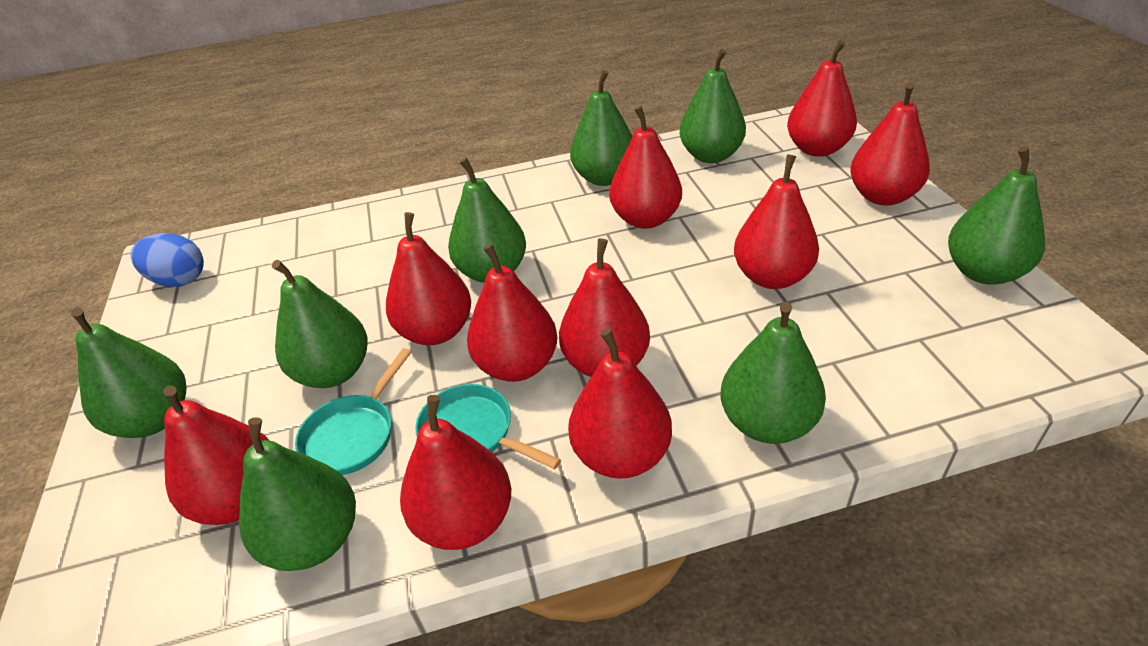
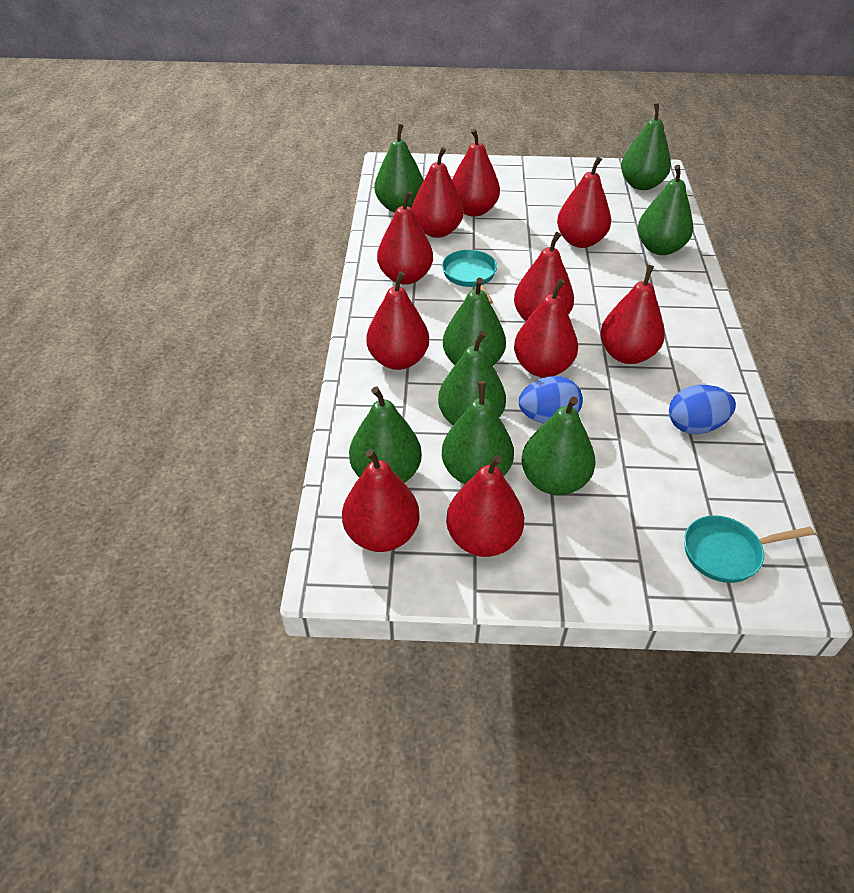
blue egg: 1 -> 2

